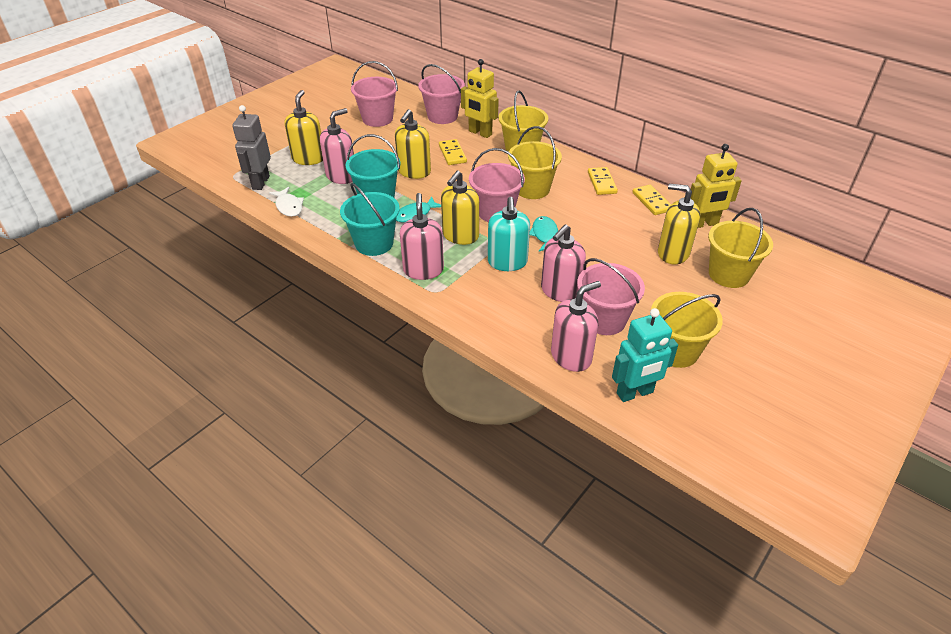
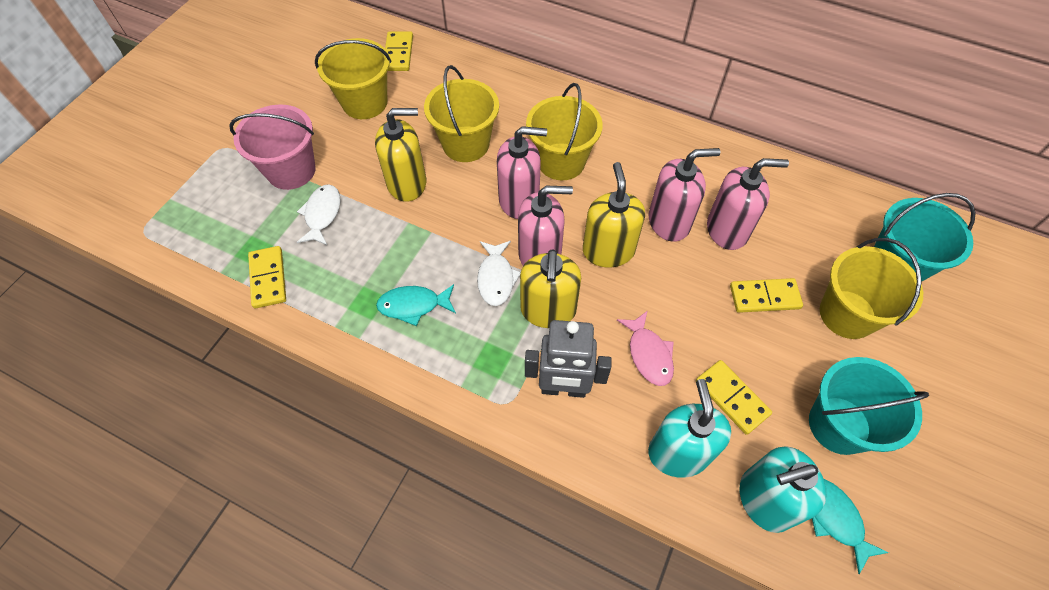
pink bucket: 4 -> 1
pink fish: 0 -> 1
turquoise robot: 1 -> 0
turquoise soap dispenser: 1 -> 2
white fish: 1 -> 2
yellow domino: 3 -> 4
yellow robot: 2 -> 0
yellow soap dispenser: 4 -> 3

